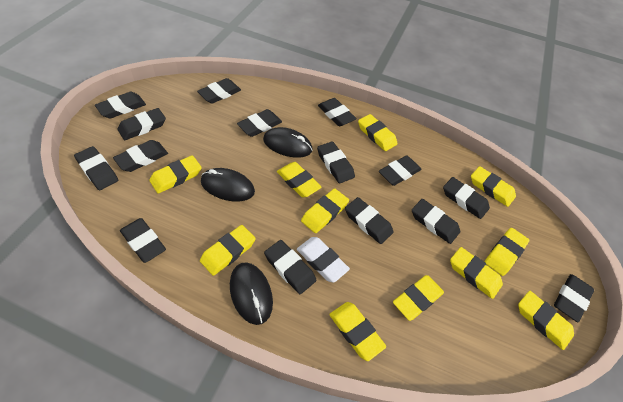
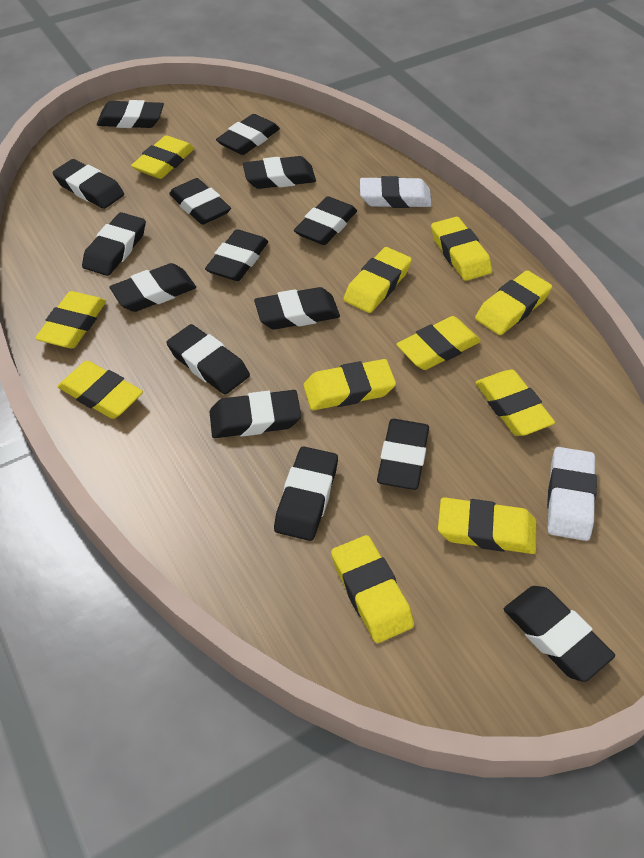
black mouse: 3 -> 0
white eraser: 1 -> 2

